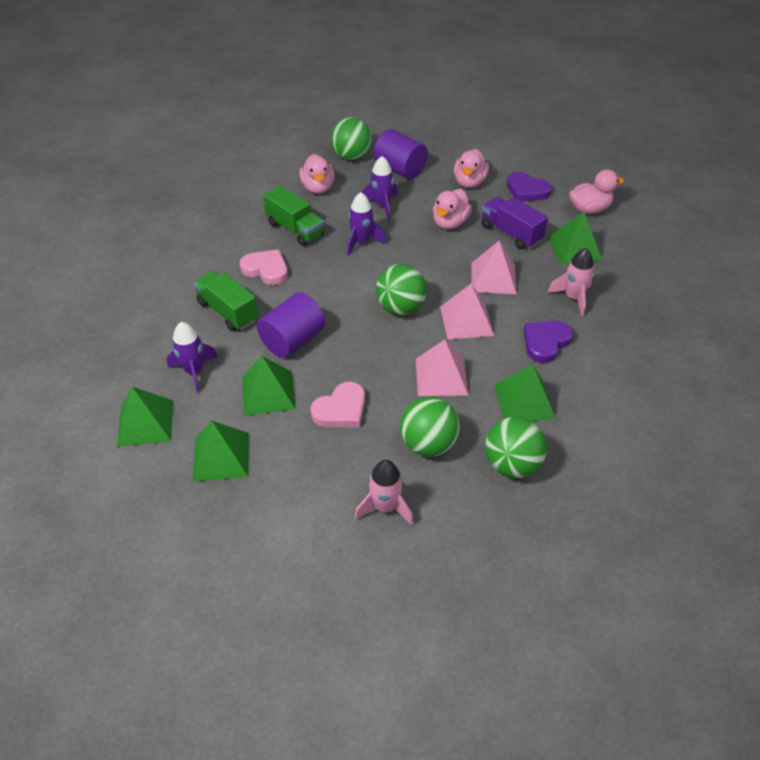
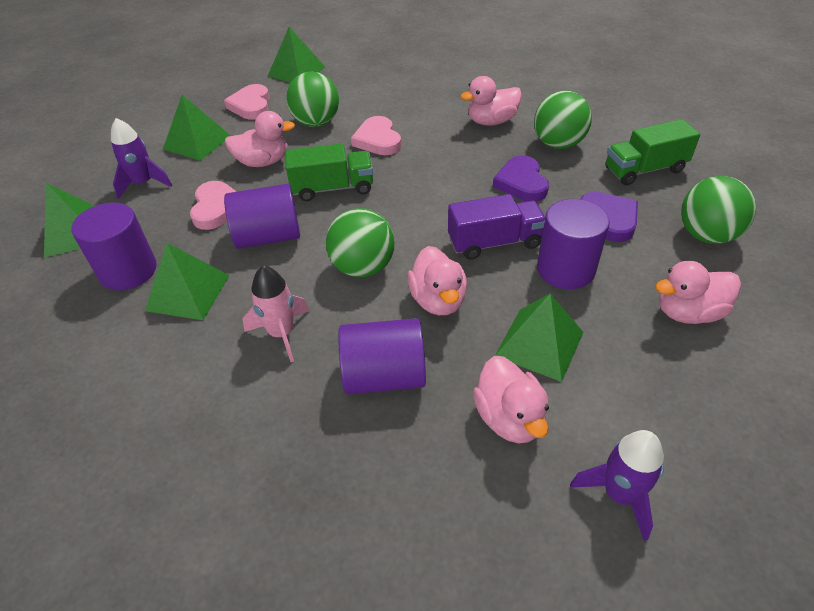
pink duck: 4 -> 5
pink heart: 2 -> 3
pink pyramid: 3 -> 0
pink rocket: 2 -> 1
purple cylinder: 2 -> 4
purple rocket: 3 -> 2

